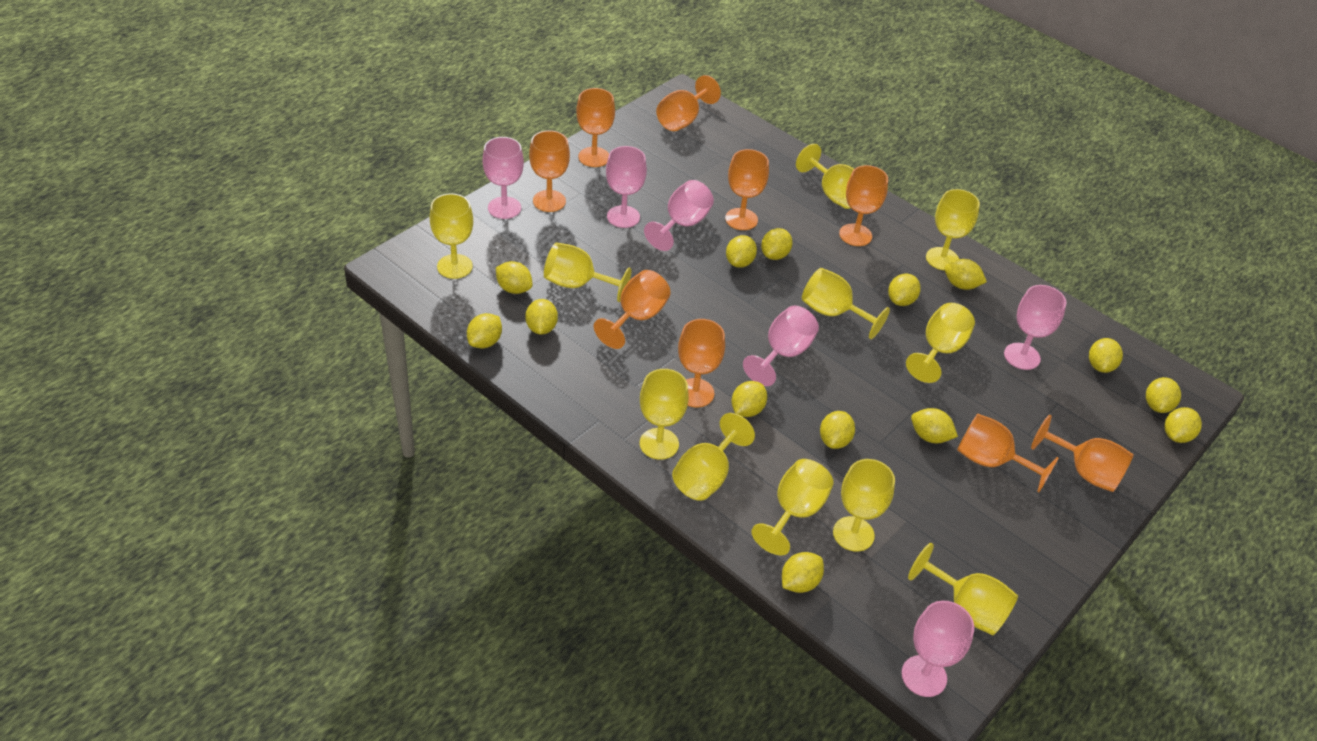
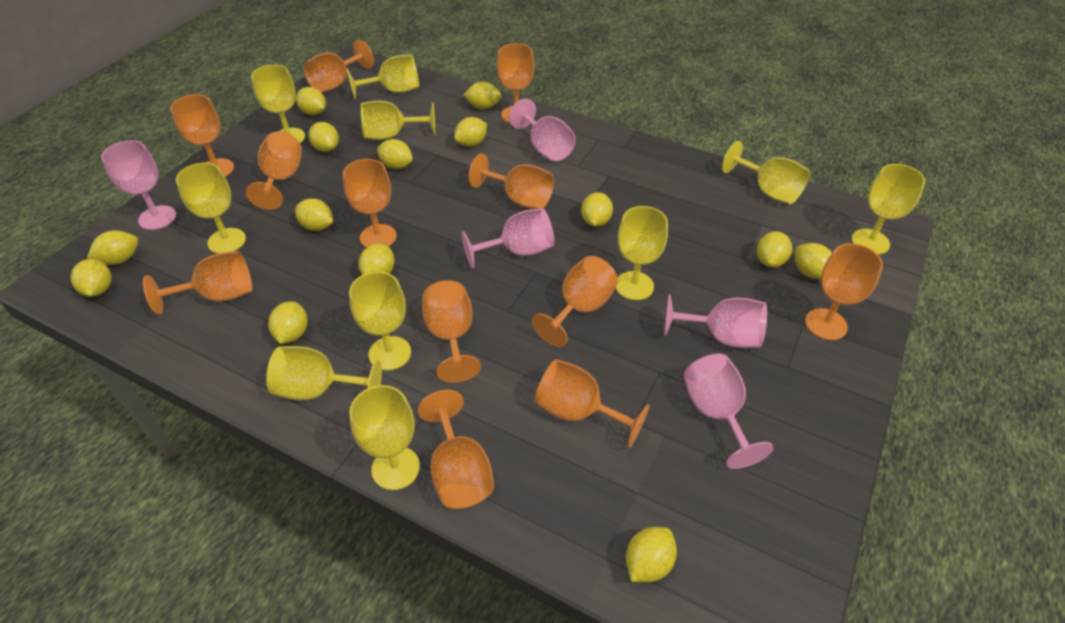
orange goblet: 9 -> 12
pink goblet: 6 -> 5
yellow goblet: 11 -> 10

